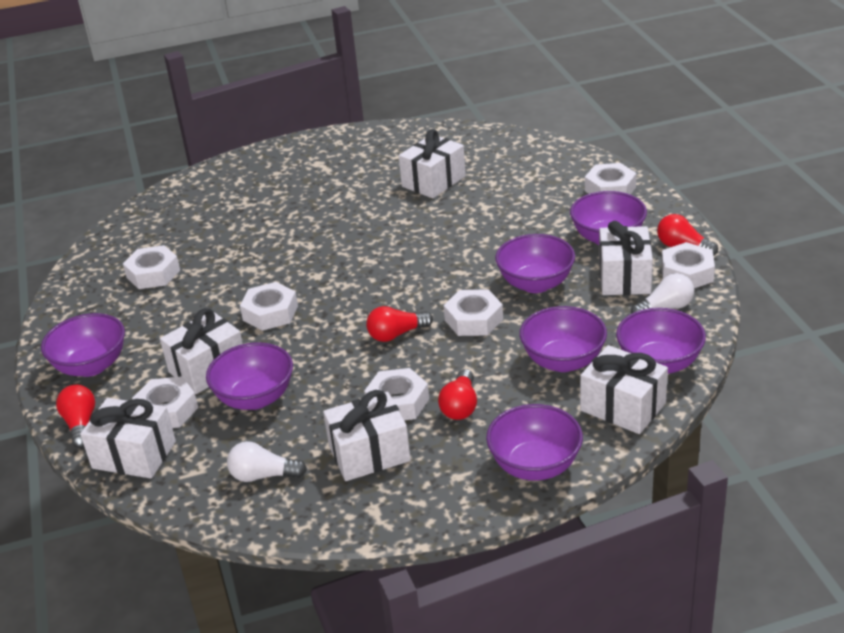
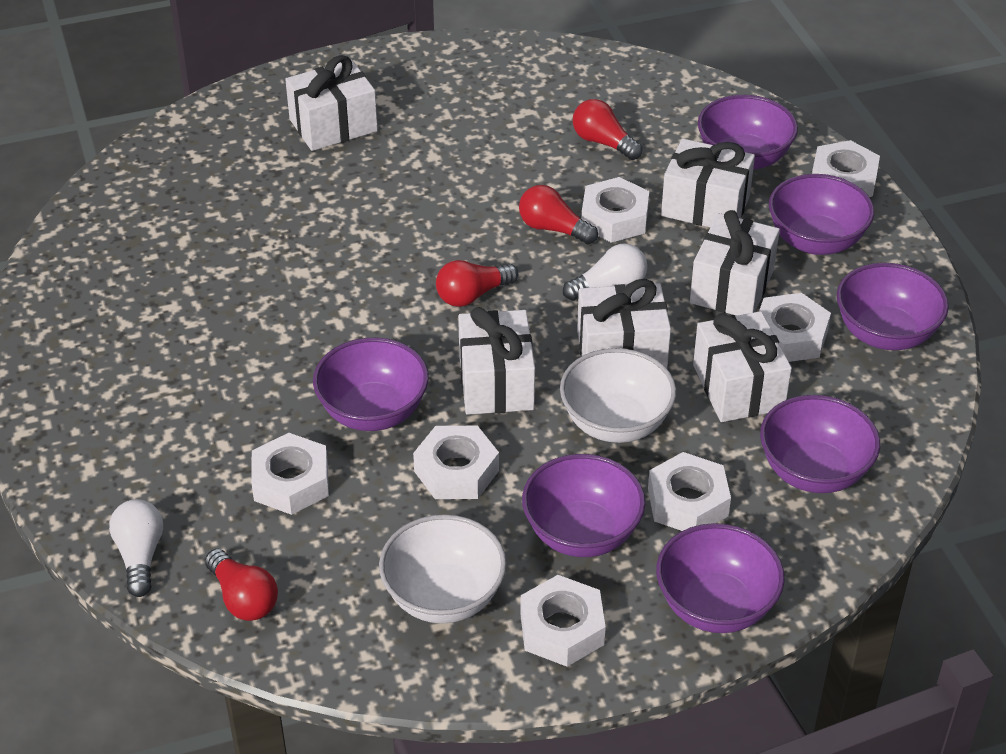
white bowl: 0 -> 2

